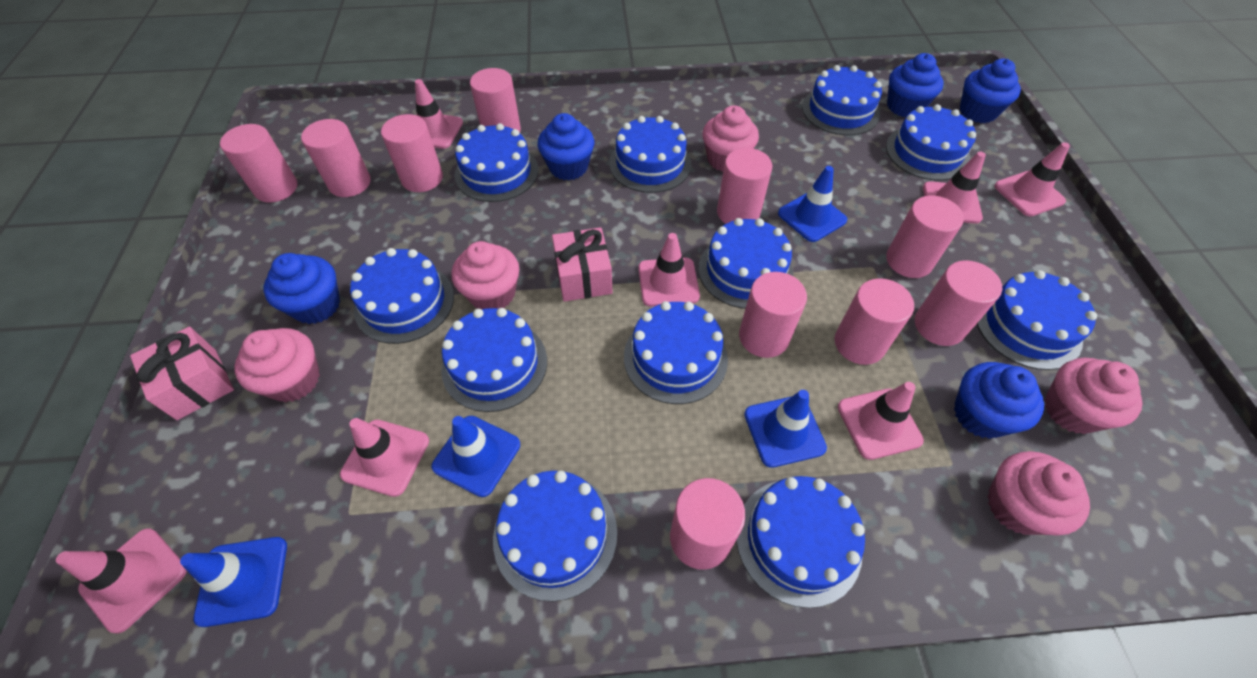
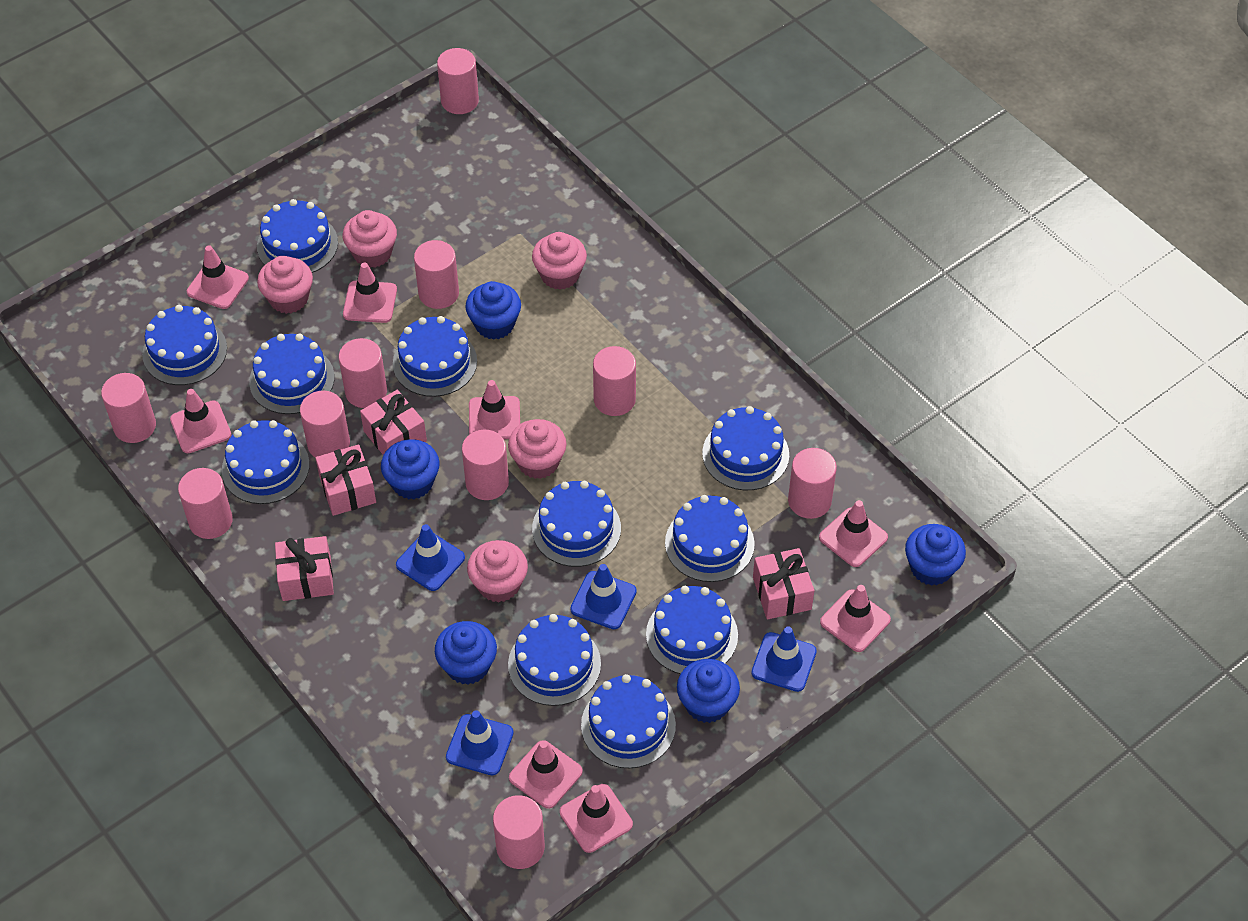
pink gift: 2 -> 4
pink traffic cone: 7 -> 8

